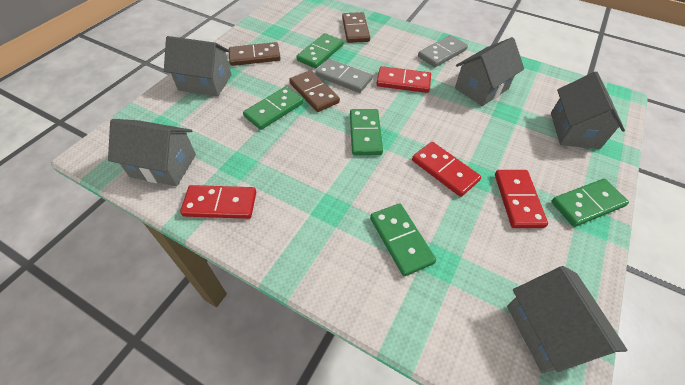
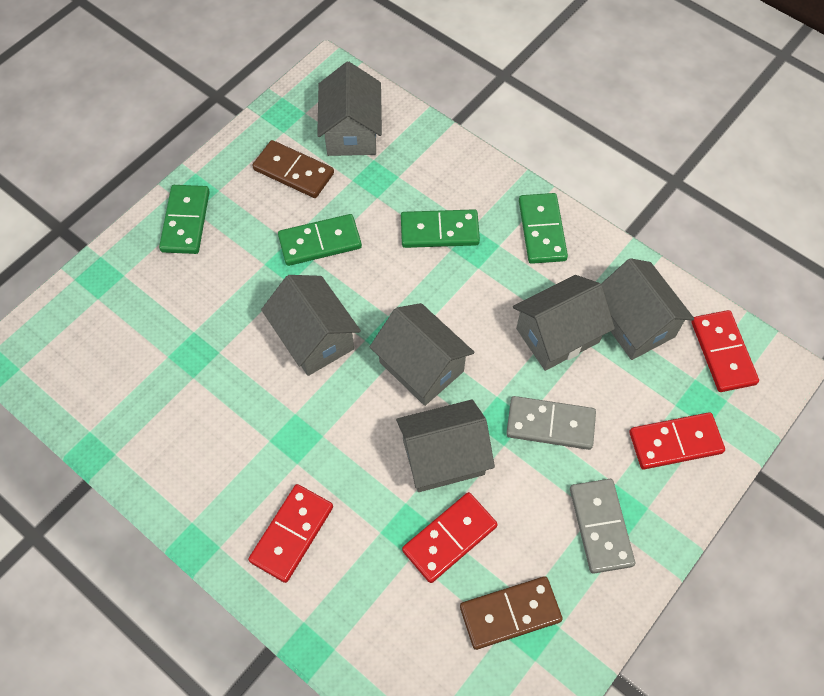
brown domino: 3 -> 2
green domino: 5 -> 4
grey house: 5 -> 6

